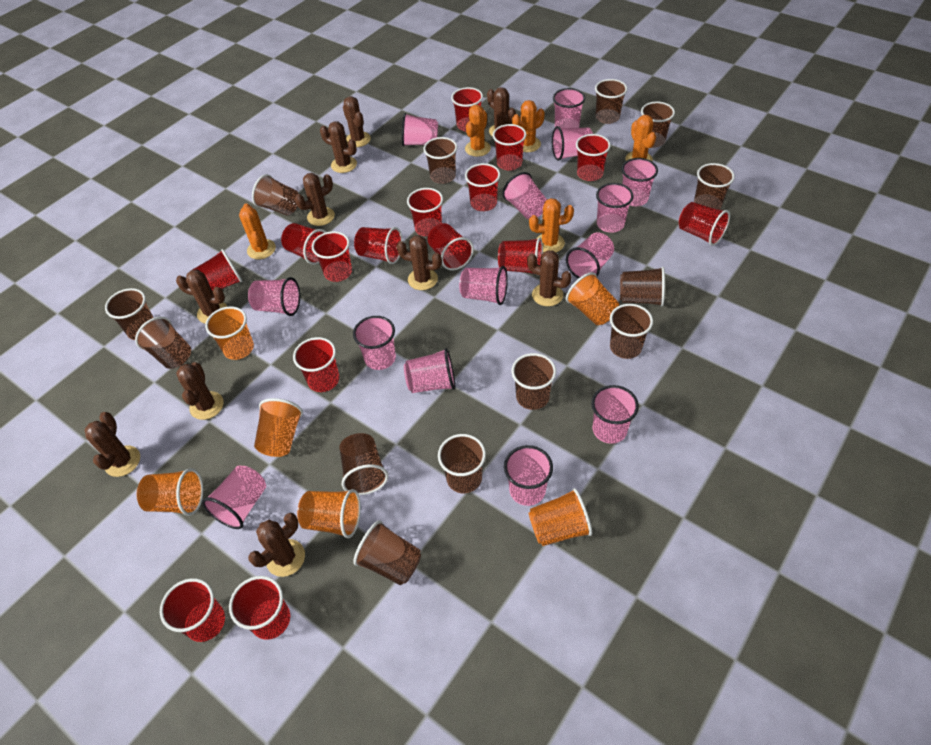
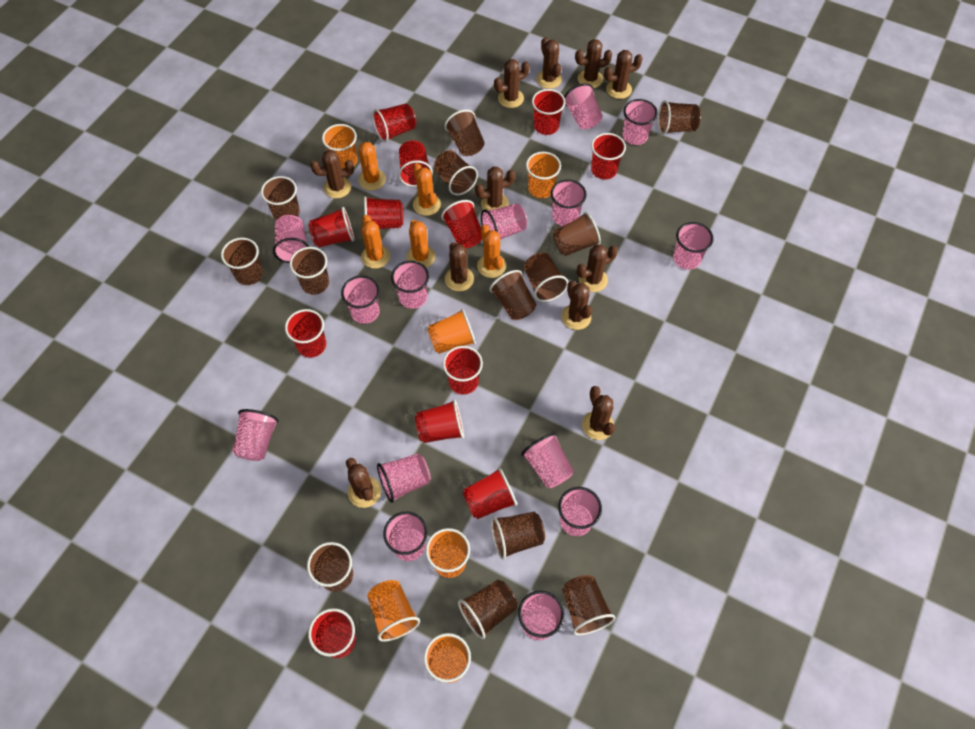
brown cactus: 10 -> 11
red cup: 15 -> 12

